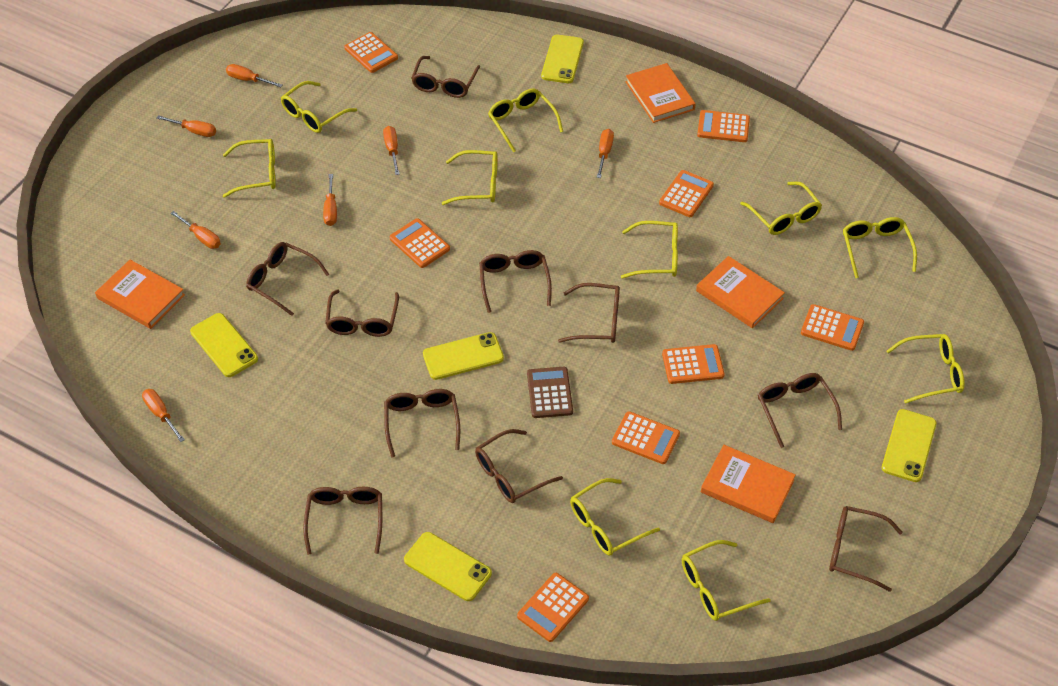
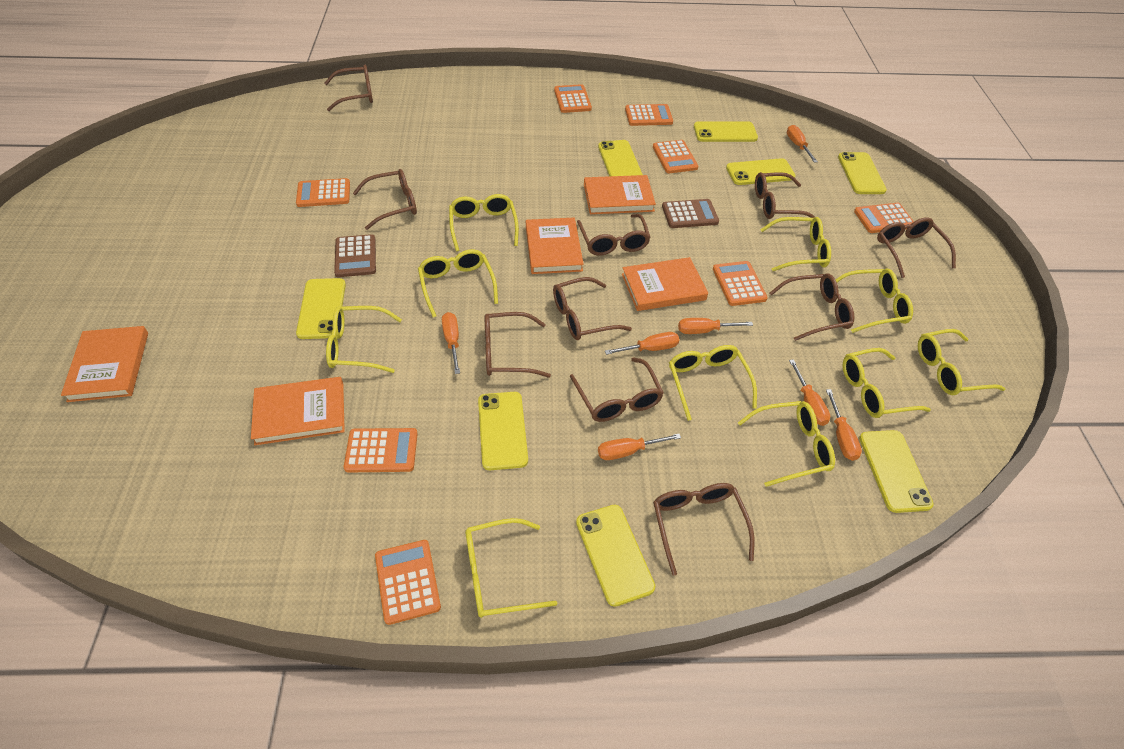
brown calculator: 1 -> 2
orange book: 4 -> 5
yellow phone: 5 -> 8

